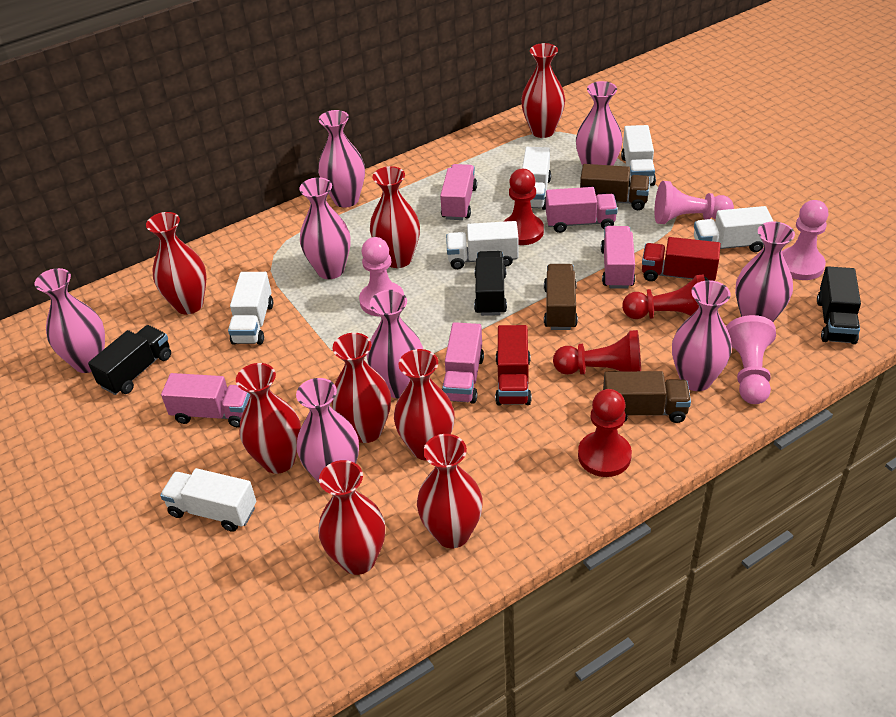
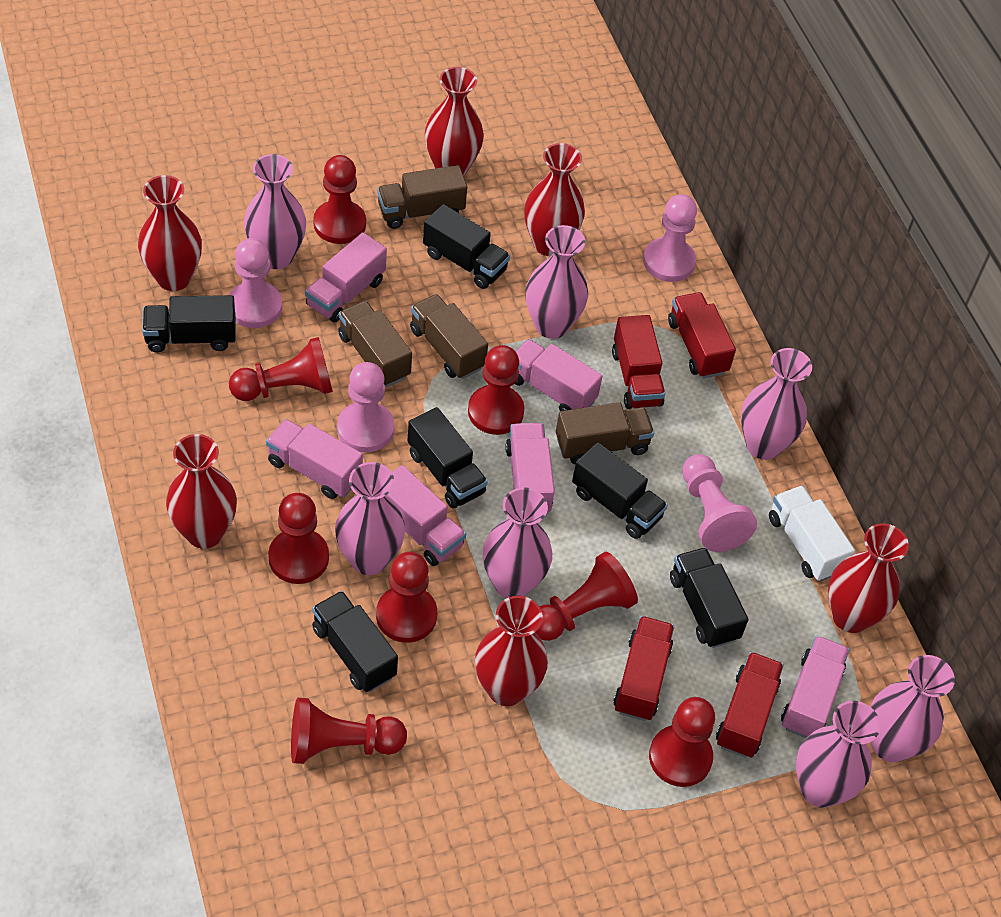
black truck: 3 -> 6
brown truck: 3 -> 4
pink truck: 5 -> 6
pink vase: 8 -> 7
red pawn: 4 -> 8
red truck: 2 -> 4
red vase: 8 -> 6
white truck: 6 -> 1

